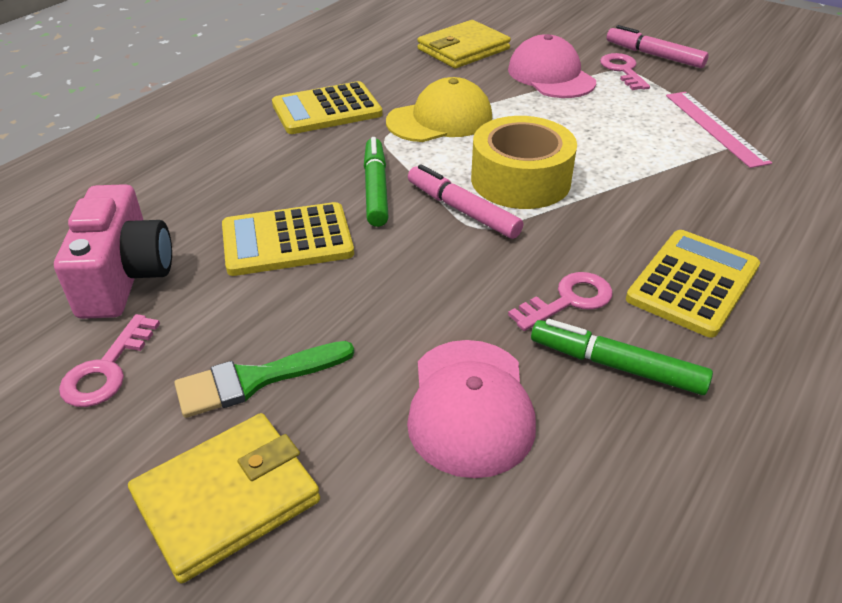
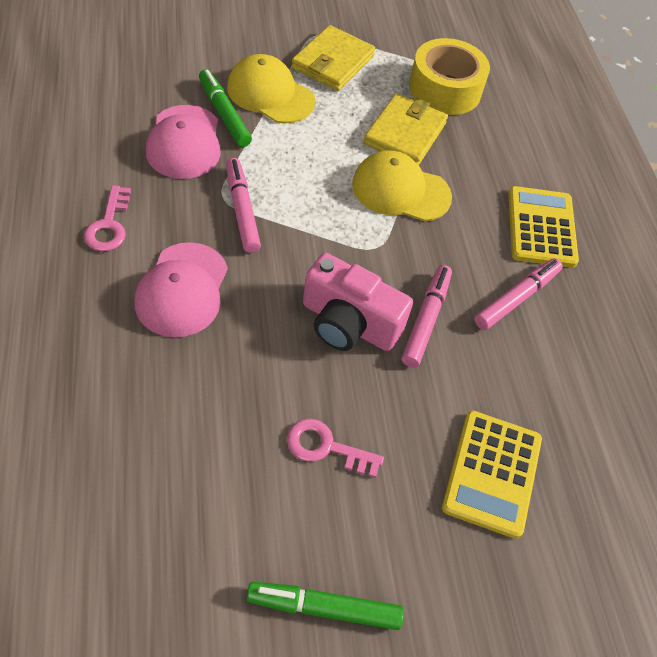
green brush: 1 -> 0
pink key: 3 -> 2
pink marker: 2 -> 3
pink ruler: 1 -> 0
yellow calculator: 3 -> 2
yellow cap: 1 -> 2

